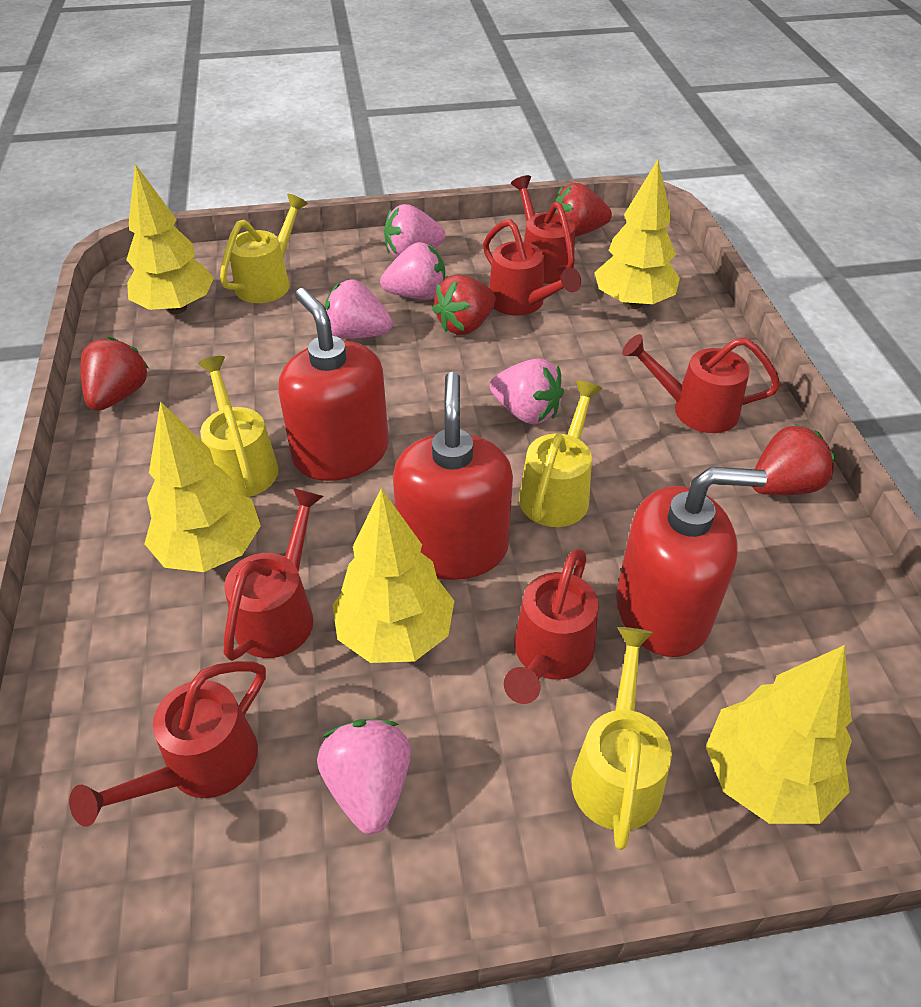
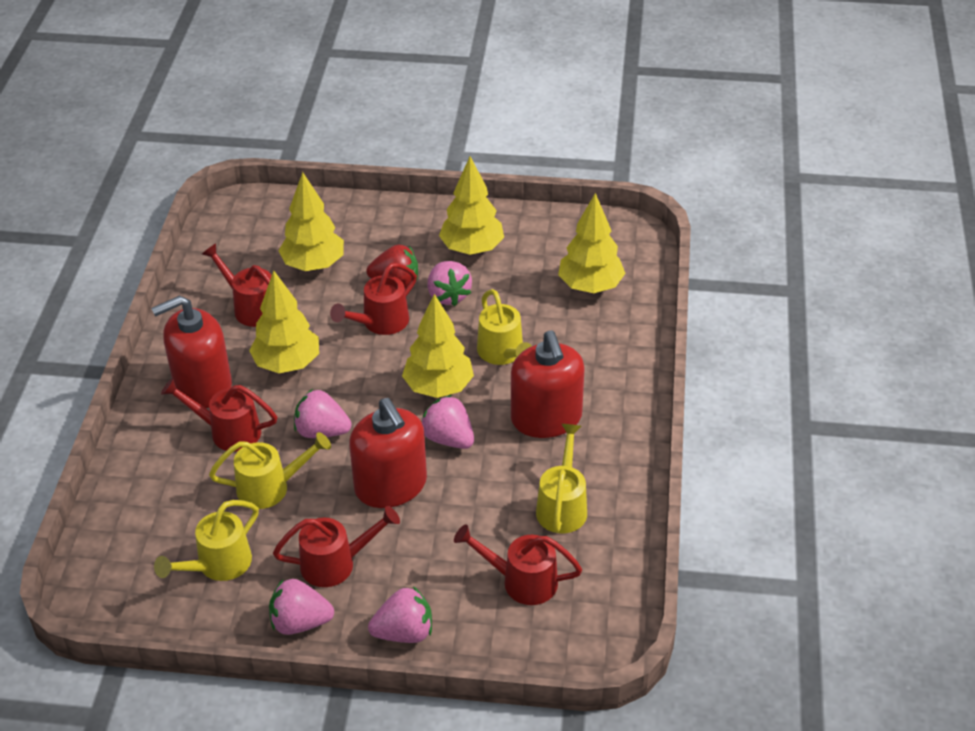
red strawberry: 4 -> 1
red watering can: 6 -> 5

